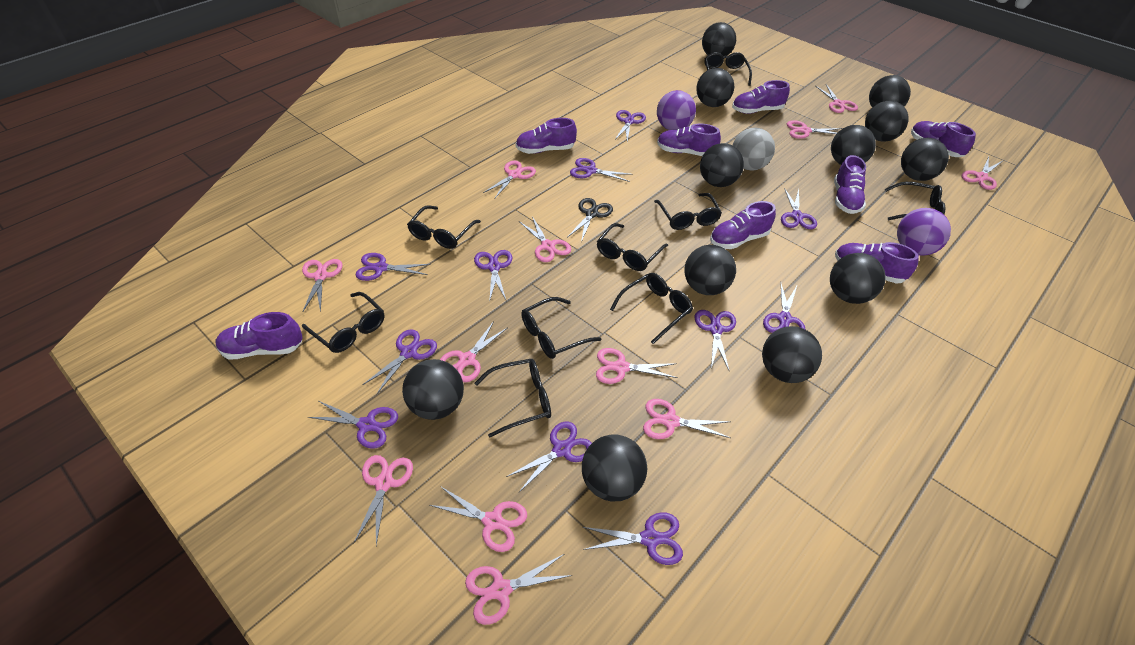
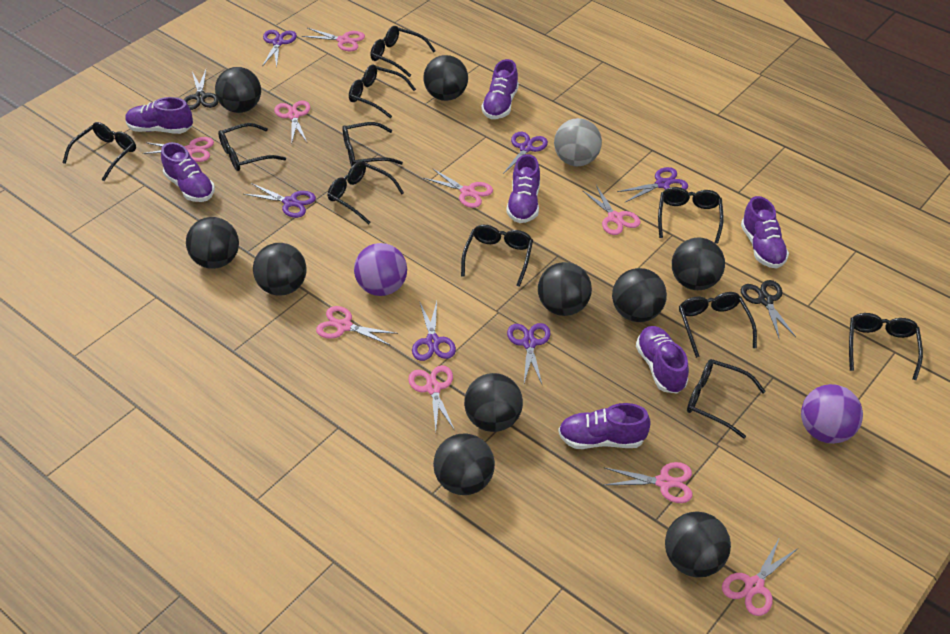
black ball: 12 -> 10
black glasses: 9 -> 11
black scissors: 1 -> 2
pink scissors: 12 -> 9
purple scissors: 11 -> 6
purple shoe: 8 -> 7

